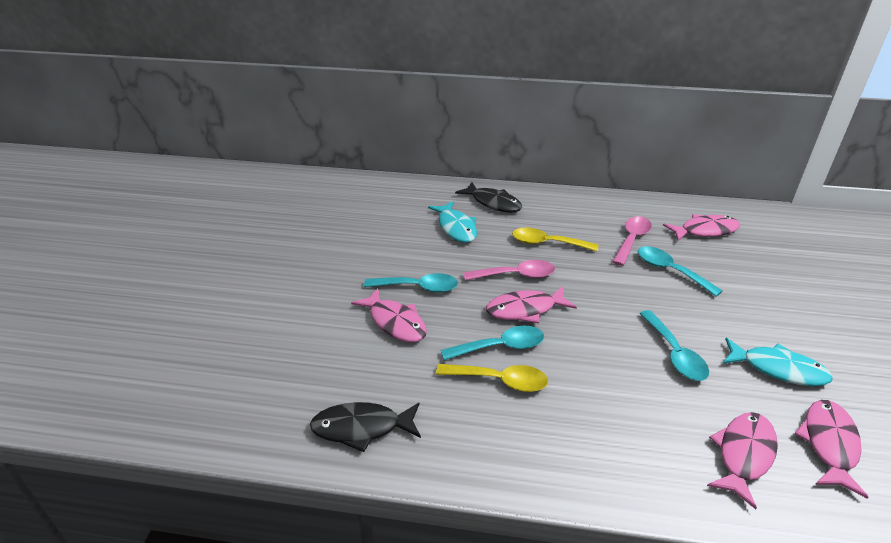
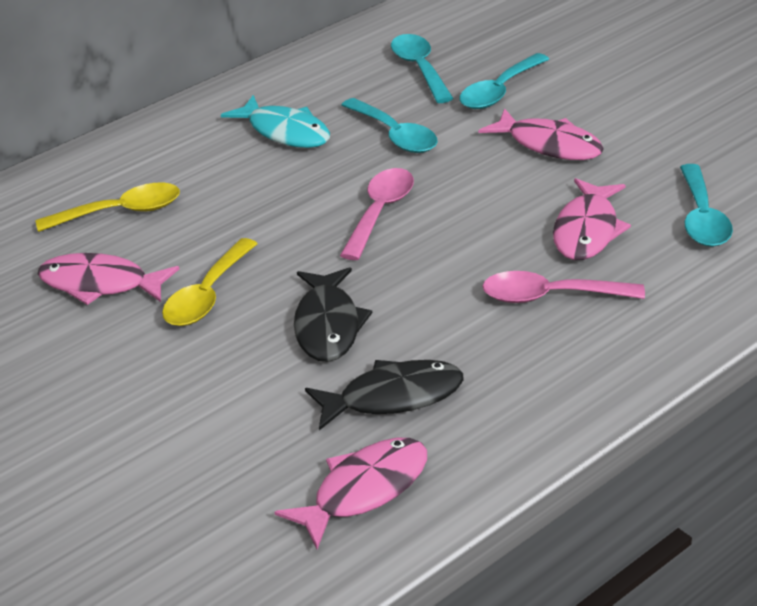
pink fish: 5 -> 4
turquoise fish: 2 -> 1

